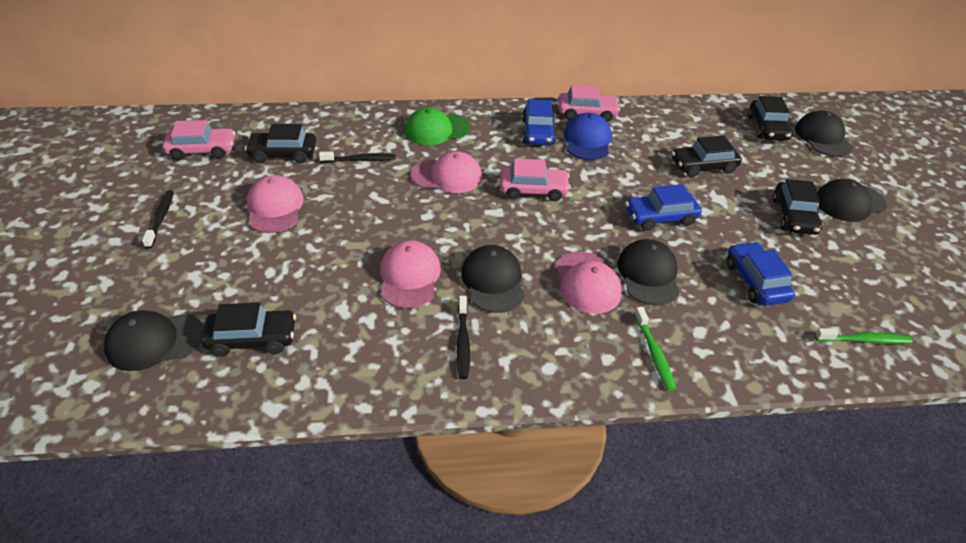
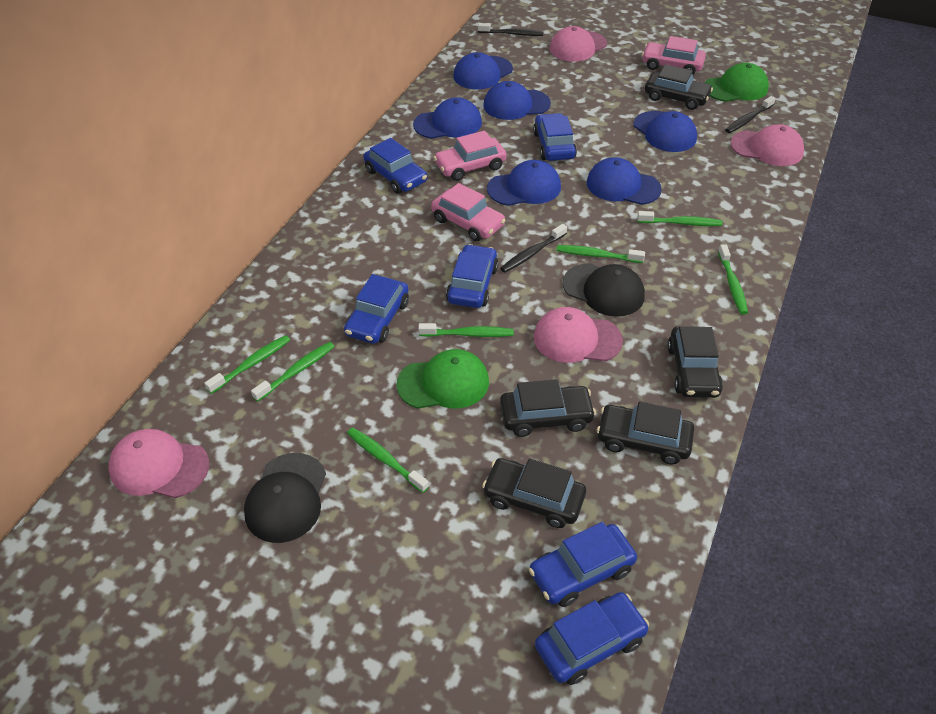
black cap: 5 -> 2
blue cap: 1 -> 6
blue car: 3 -> 6
green cap: 1 -> 2
green toothbrush: 2 -> 7

